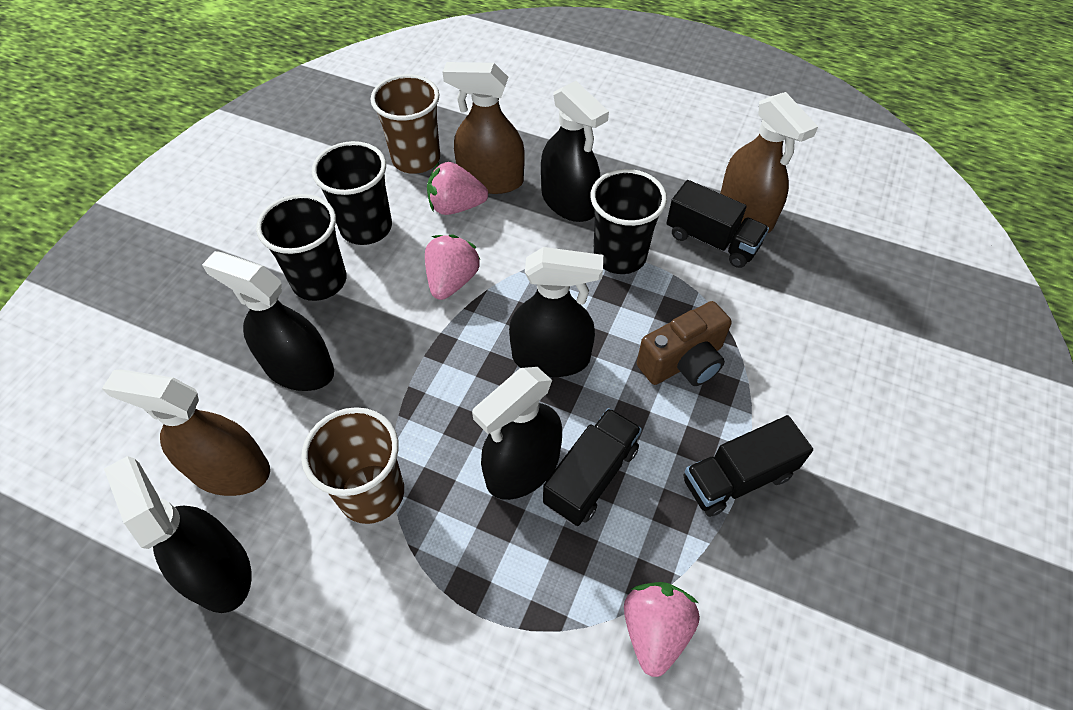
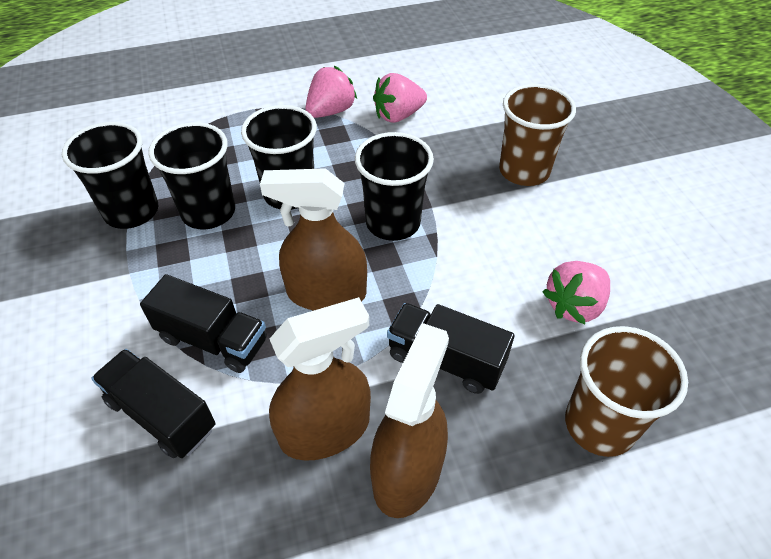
black cup: 3 -> 4
black spray bottle: 5 -> 0
brown camera: 1 -> 0

